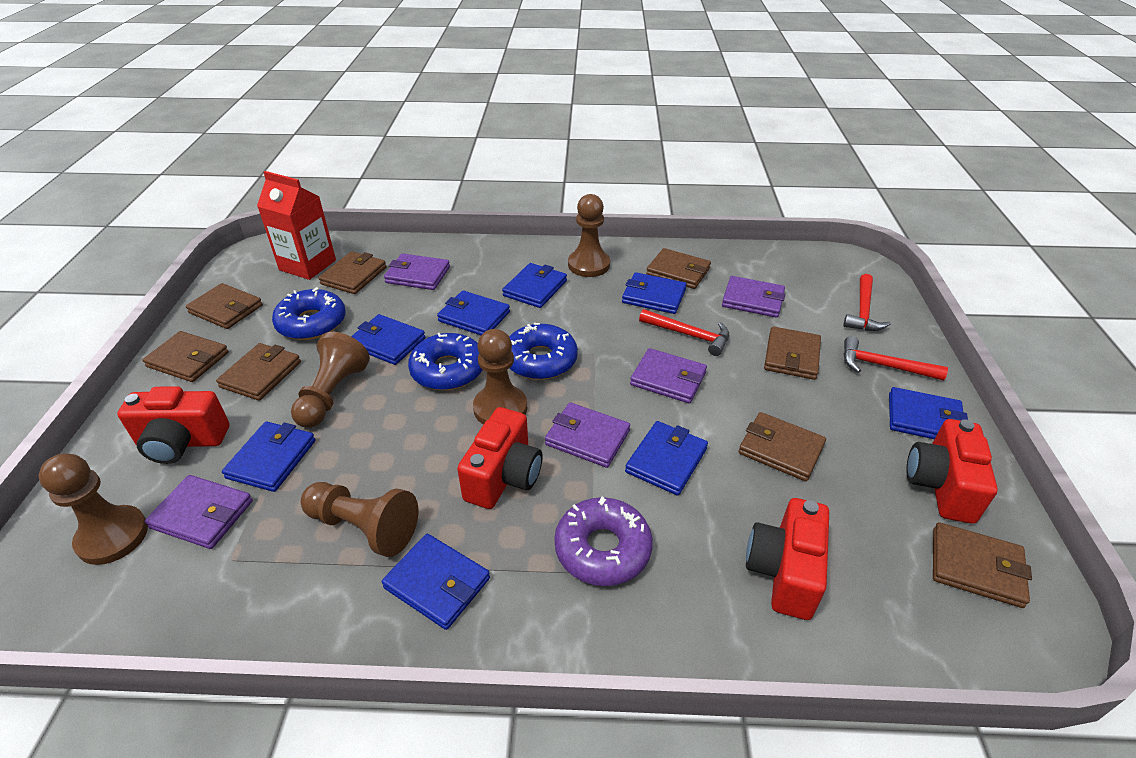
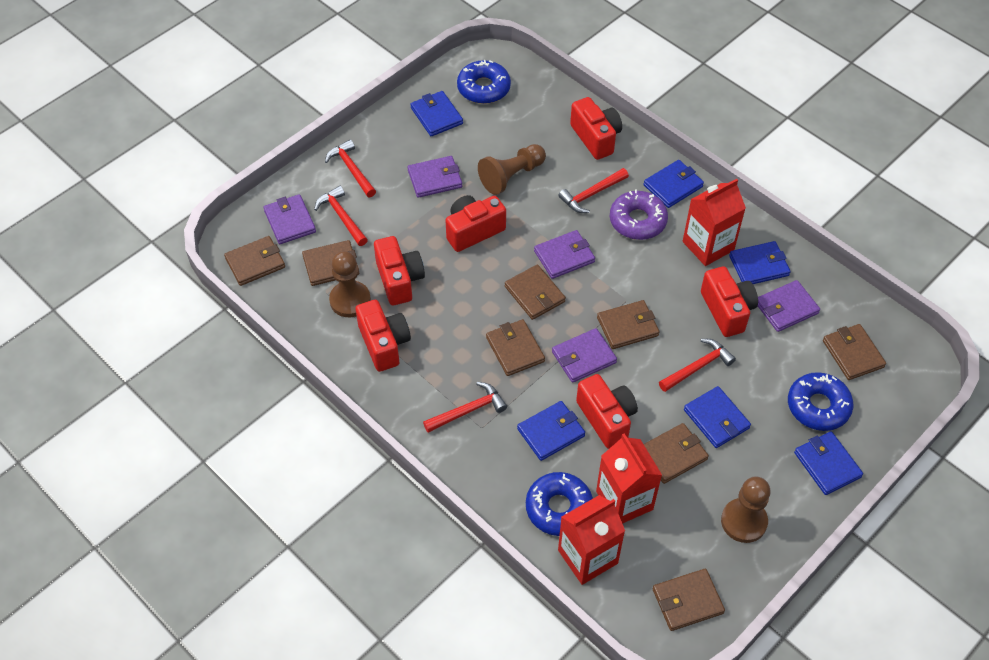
blue wallet: 8 -> 6
brown pawn: 5 -> 3
red camera: 4 -> 6
red carton: 1 -> 3
red hammer: 3 -> 5

